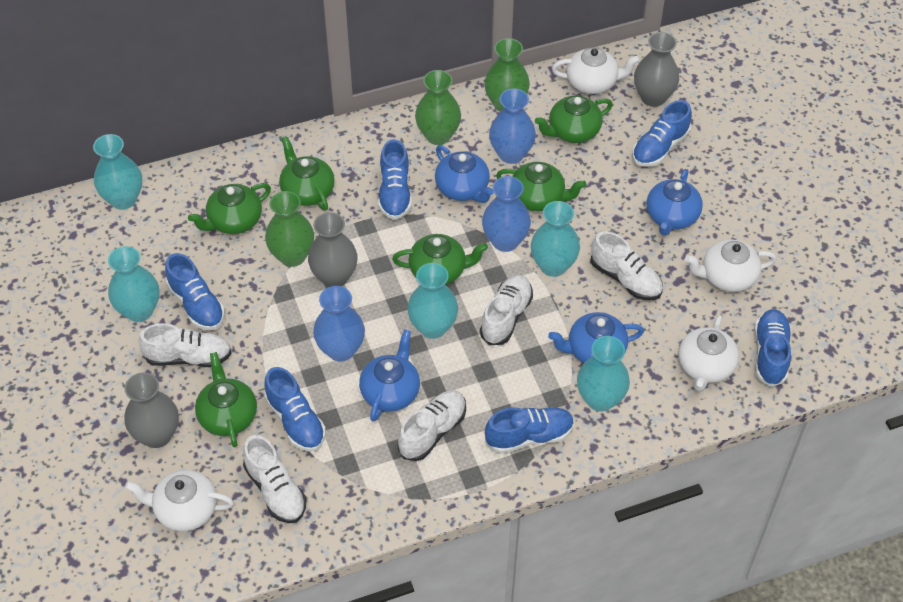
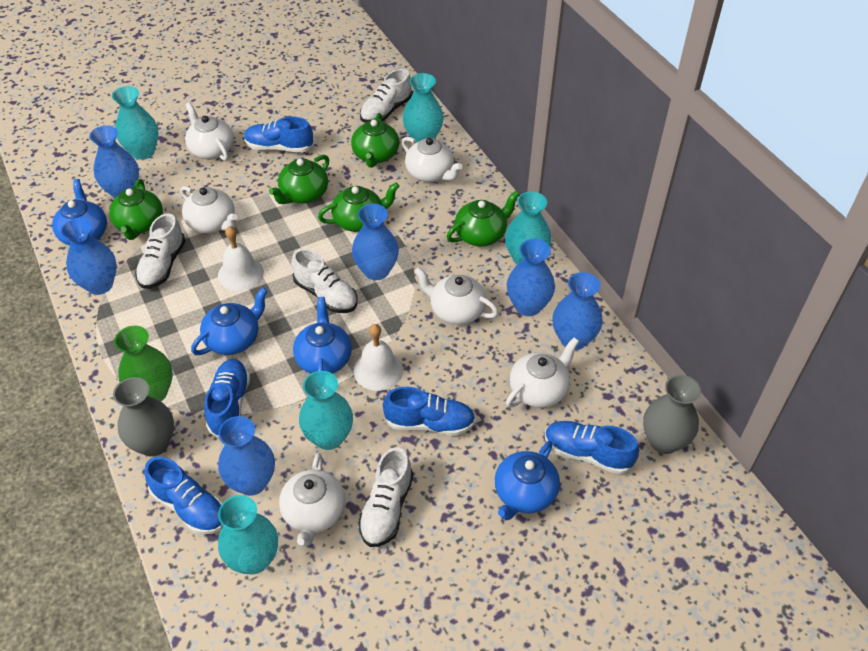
blue shoe: 6 -> 5
blue vase: 3 -> 6
green teapot: 6 -> 5
green vase: 3 -> 1
grey vase: 3 -> 2
white bell: 0 -> 2
white shoe: 5 -> 4
white teapot: 4 -> 6

